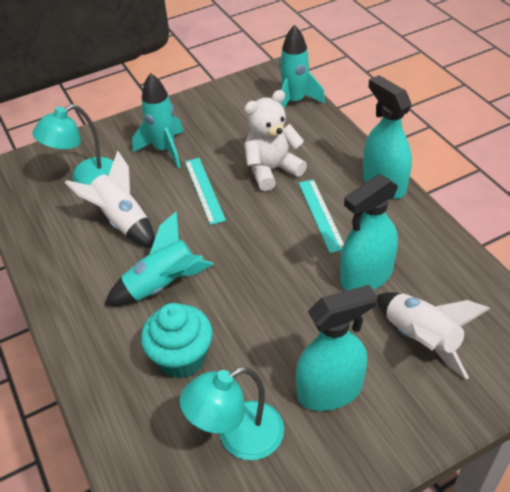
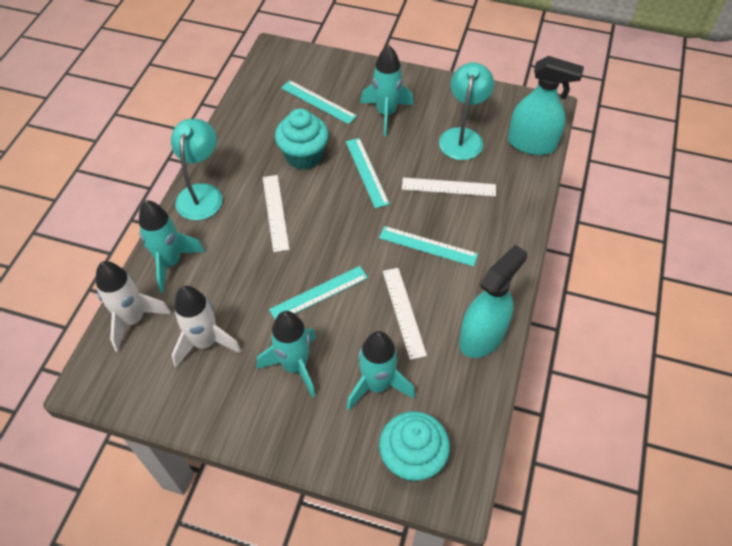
turquoise cupcake: 1 -> 2
turquoise rocket: 3 -> 4
turquoise ruler: 2 -> 4
turquoise spray bottle: 3 -> 2
white ruler: 0 -> 3
white teddy bear: 1 -> 0

